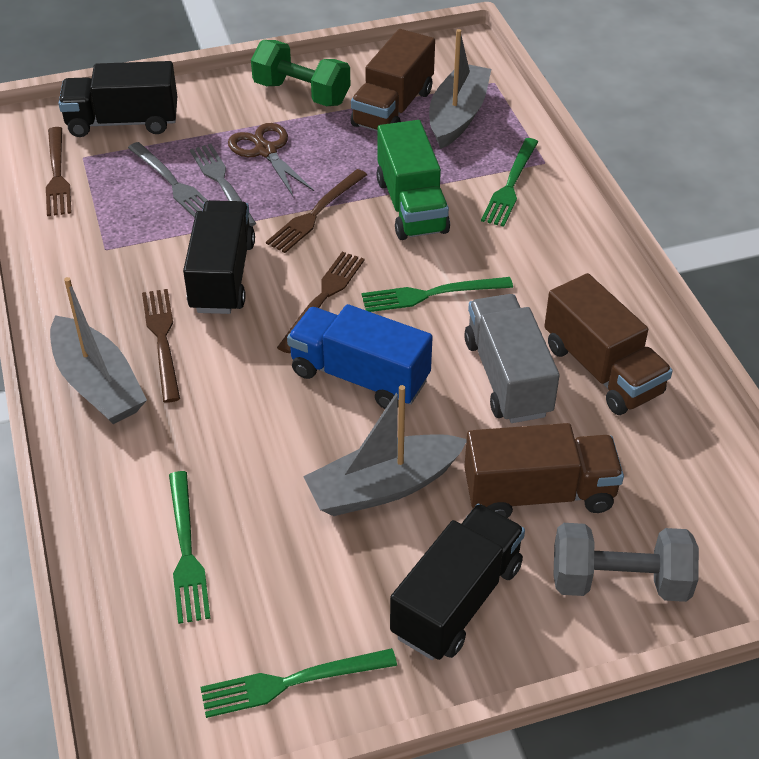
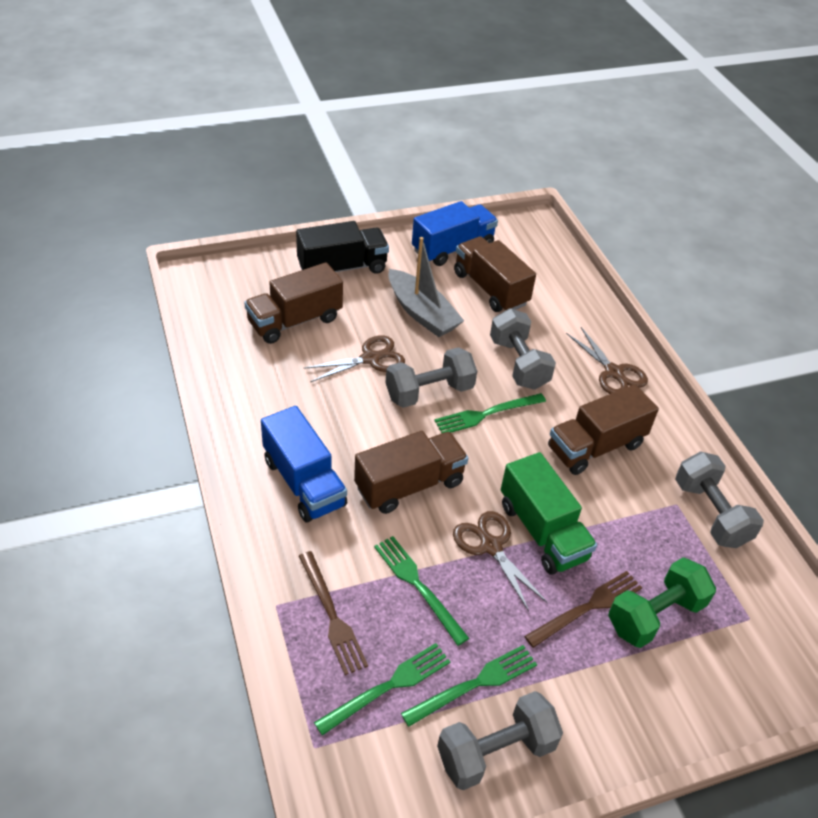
black truck: 3 -> 1
blue truck: 1 -> 2
brown fork: 4 -> 2
brown scissors: 1 -> 3
brown truck: 3 -> 4
grey boat: 3 -> 1
grey dumbbell: 1 -> 4
grey fork: 2 -> 0
grey truck: 1 -> 0

